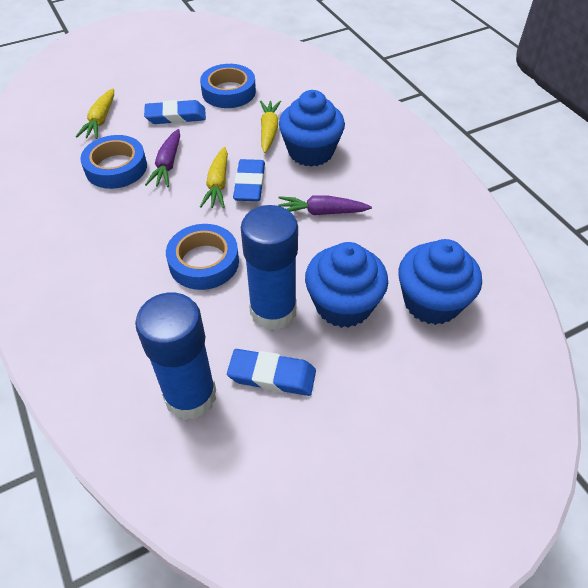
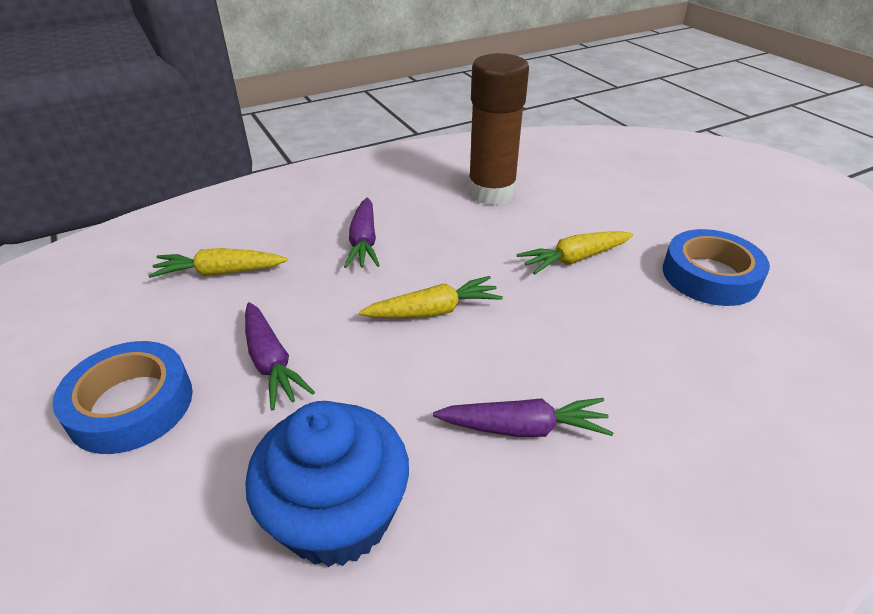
blue cupcake: 3 -> 1
blue eraser: 3 -> 0
blue glue stick: 2 -> 0
blue tape: 3 -> 2
brown glue stick: 0 -> 1
purple carrot: 2 -> 3

